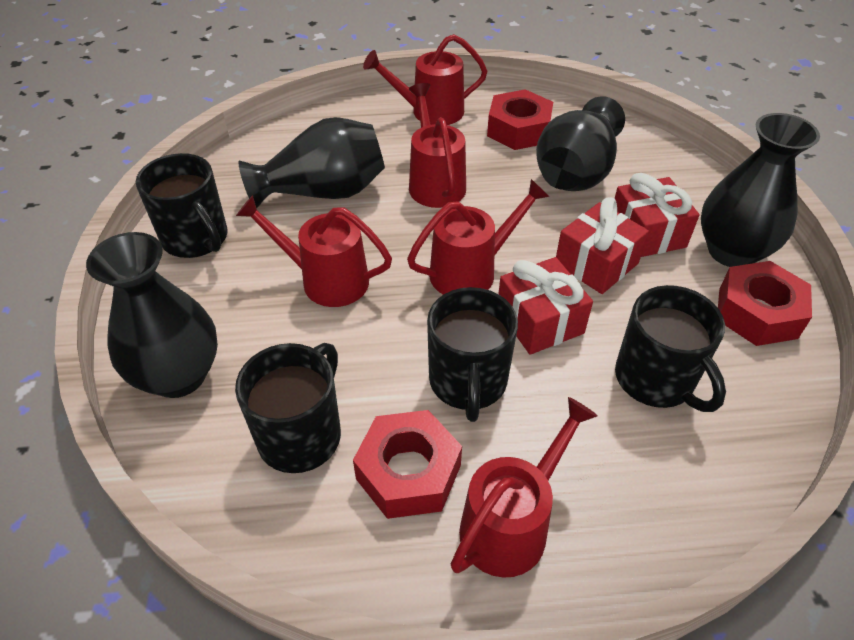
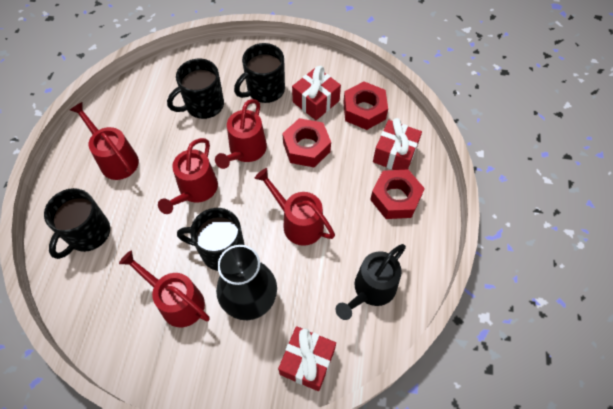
black vase: 4 -> 1
black watering can: 0 -> 1

